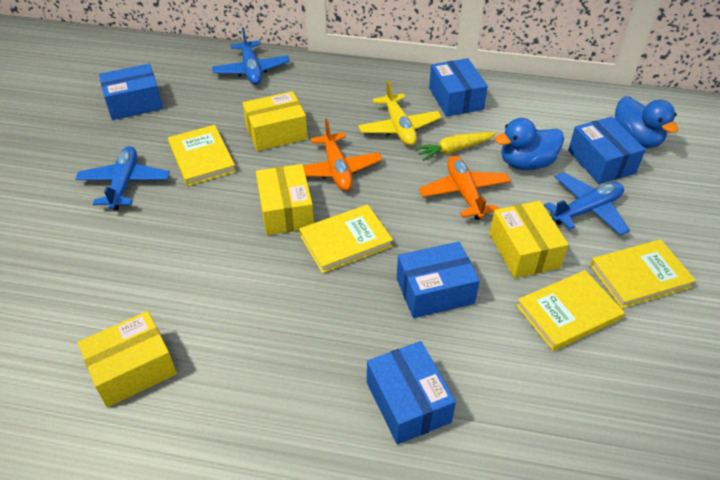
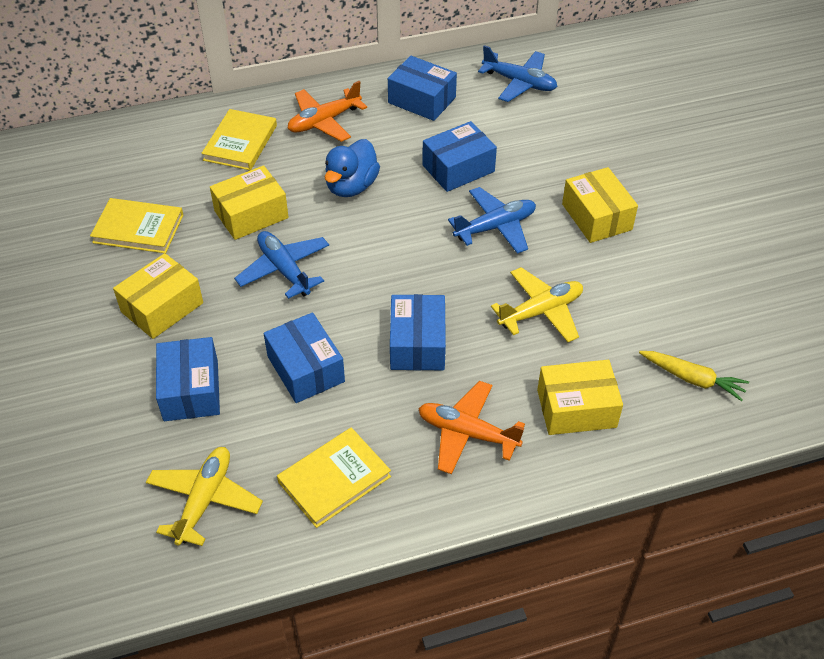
blue duck: 2 -> 1
yellow book: 4 -> 3
yellow plane: 1 -> 2

